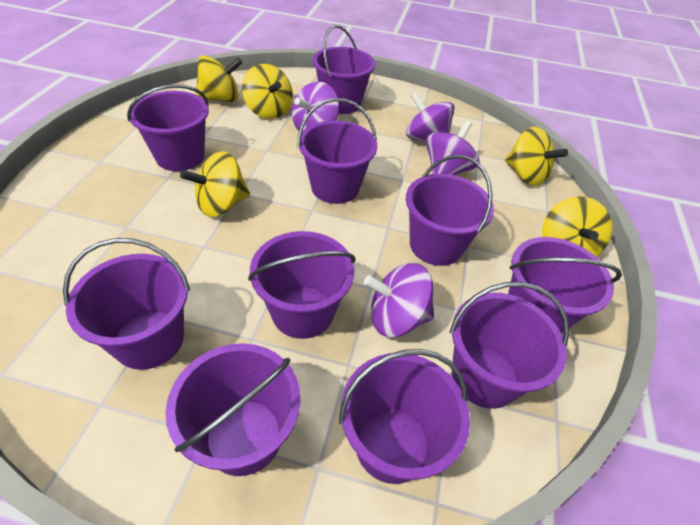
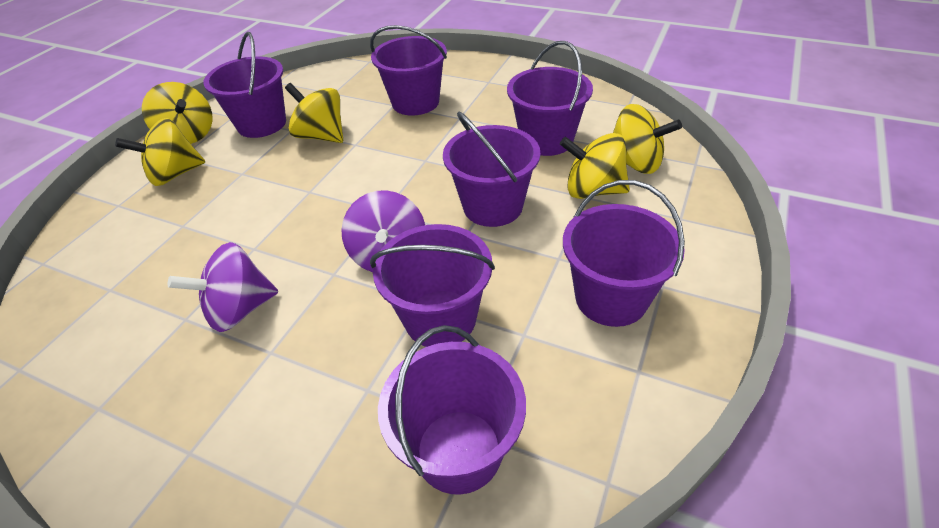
purple bucket: 10 -> 7
purple spinning top: 4 -> 2

